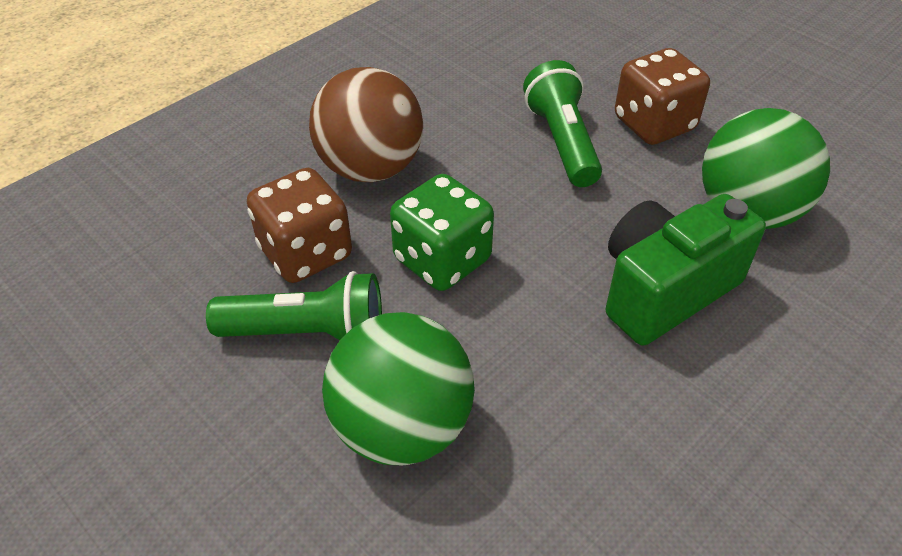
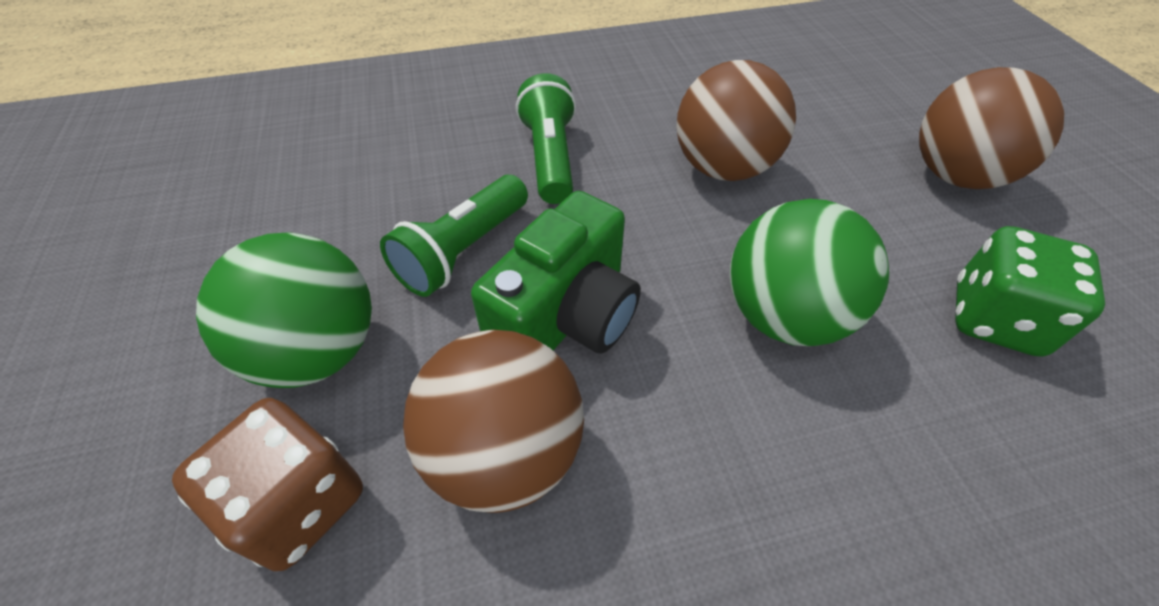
brown ball: 1 -> 3
brown dice: 2 -> 1

